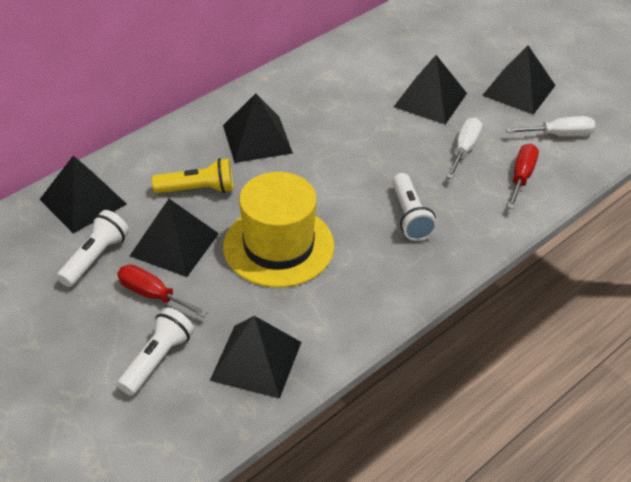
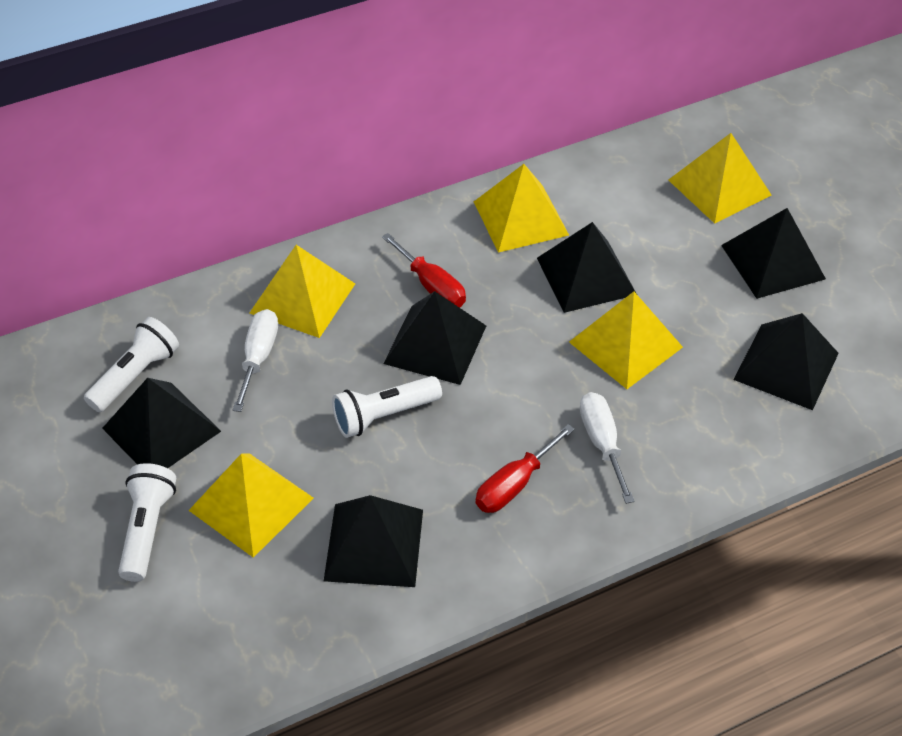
yellow flashlight: 1 -> 0
yellow hat: 1 -> 0
yellow pyramid: 0 -> 5

